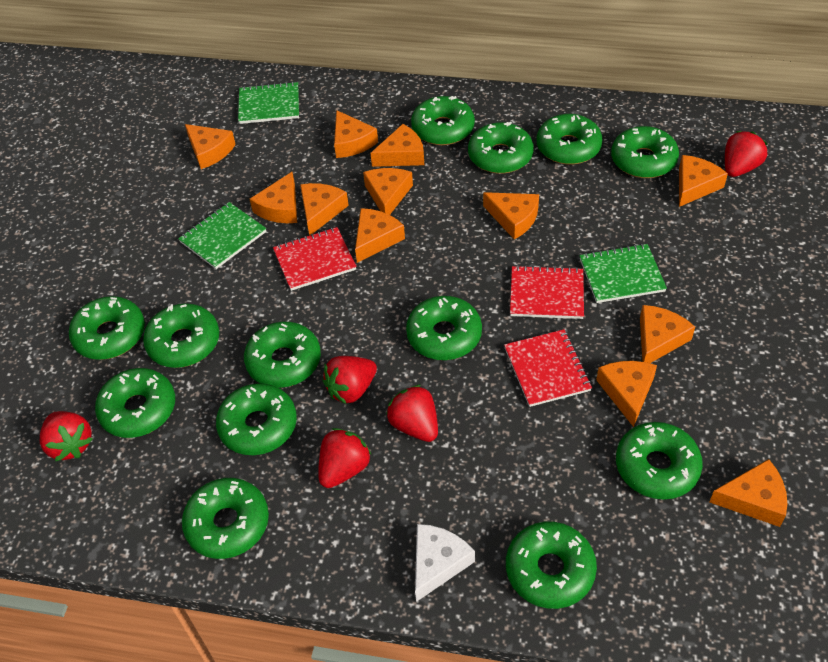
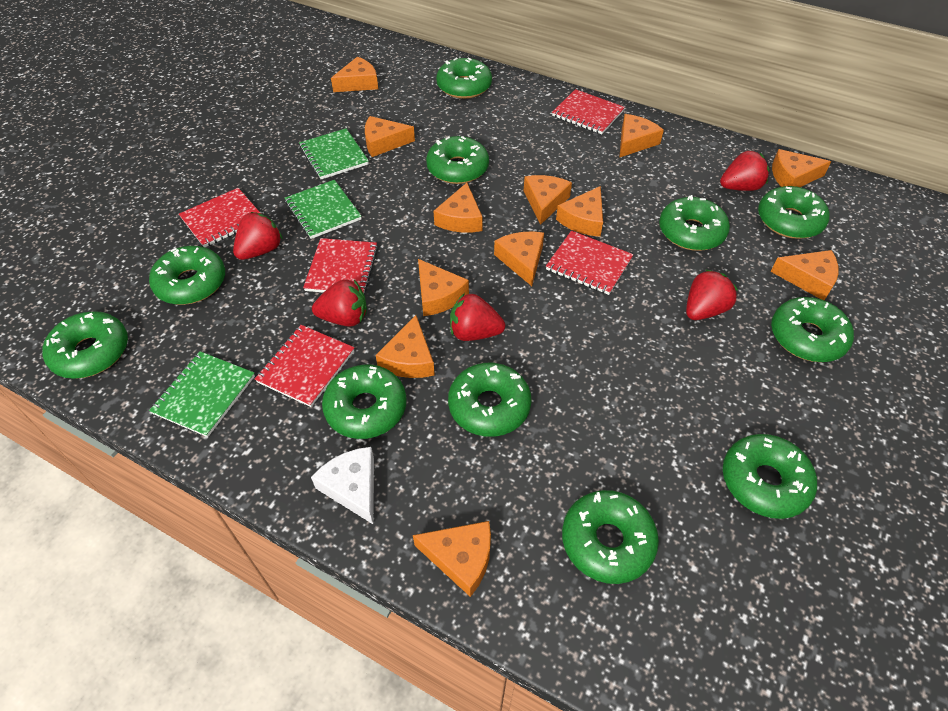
green donut: 13 -> 11
red notebook: 3 -> 5

